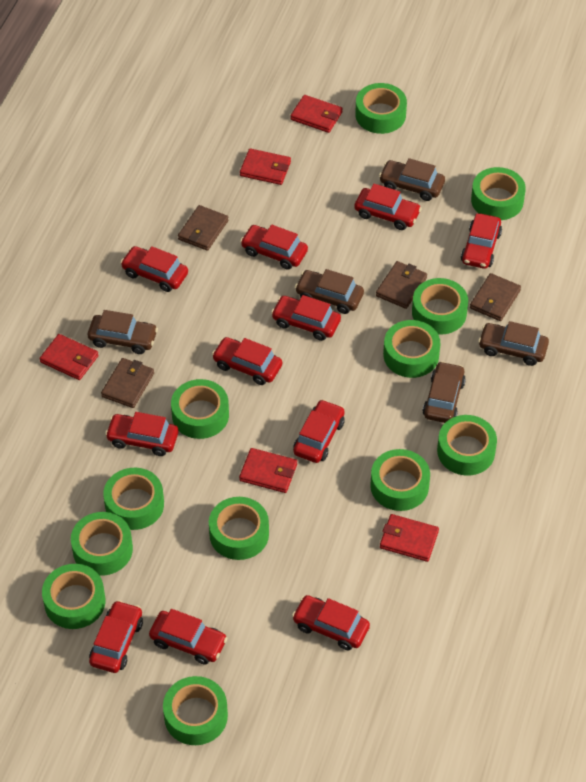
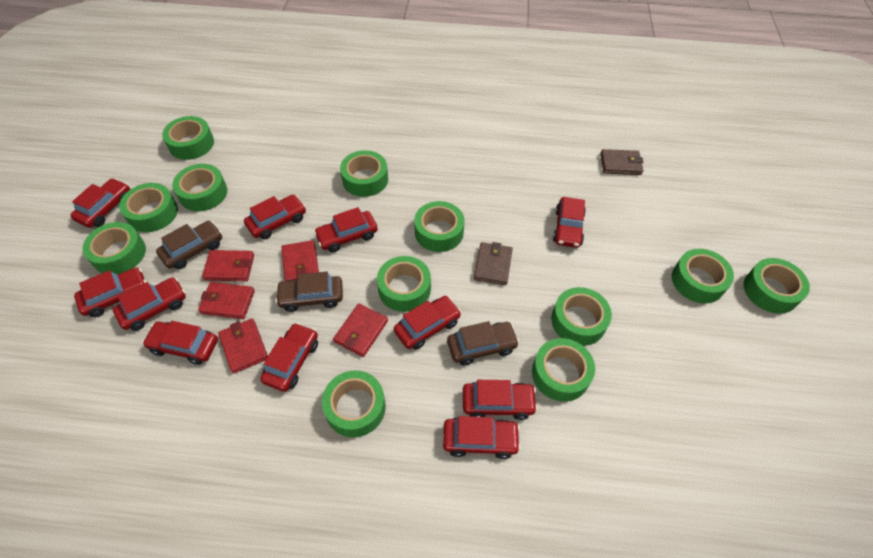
brown car: 5 -> 3
brown wallet: 4 -> 2

